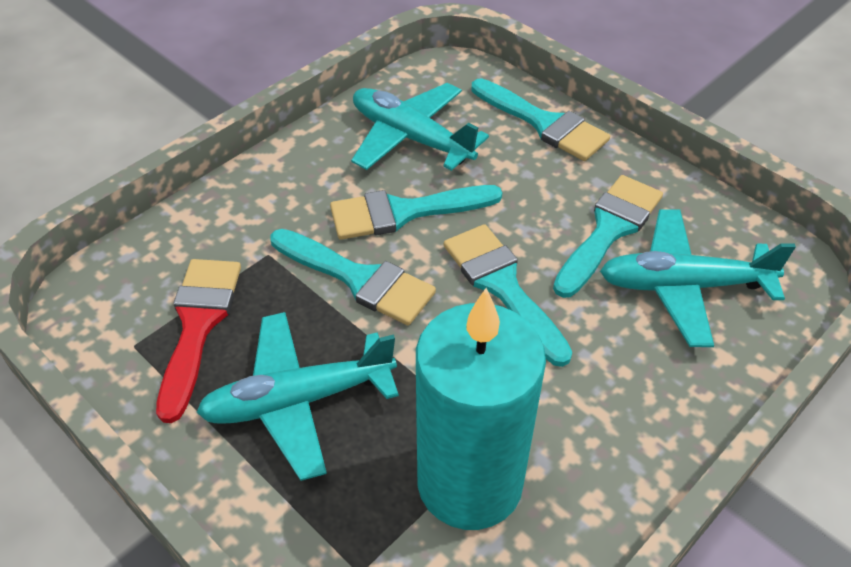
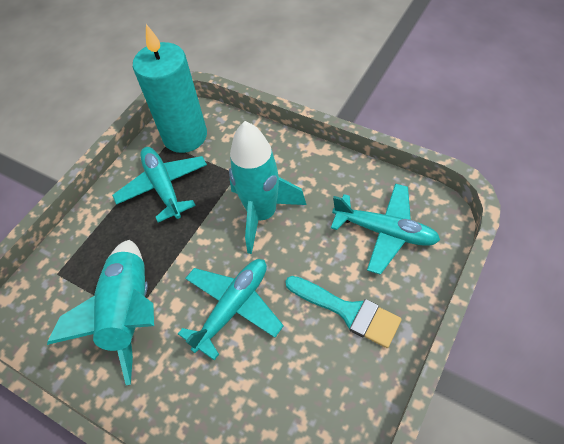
red brush: 1 -> 0
turquoise brush: 5 -> 1
turquoise rocket: 0 -> 2

